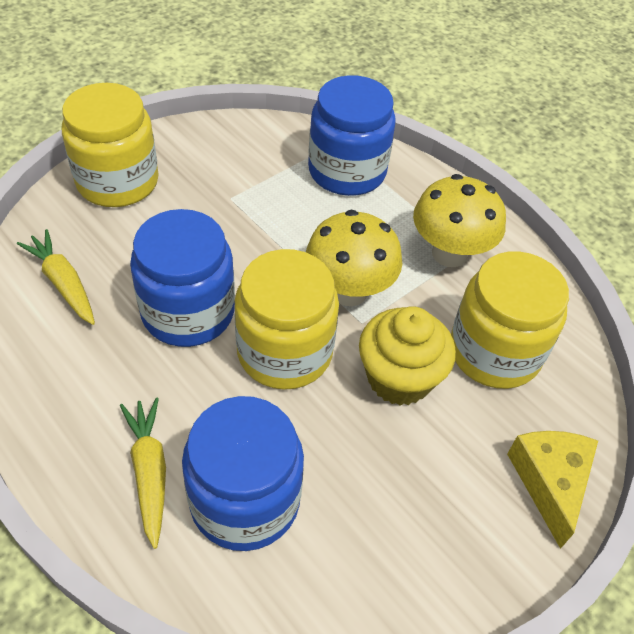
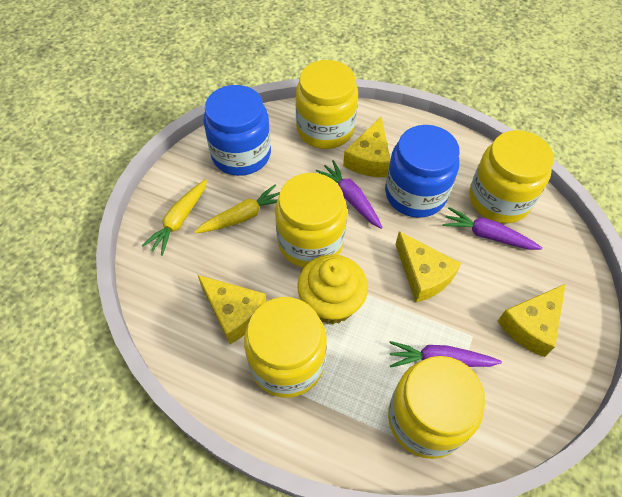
blue jar: 3 -> 2
purple carrot: 0 -> 3
yellow cheese: 1 -> 4
yellow jar: 3 -> 5
yellow mushroom: 2 -> 0

